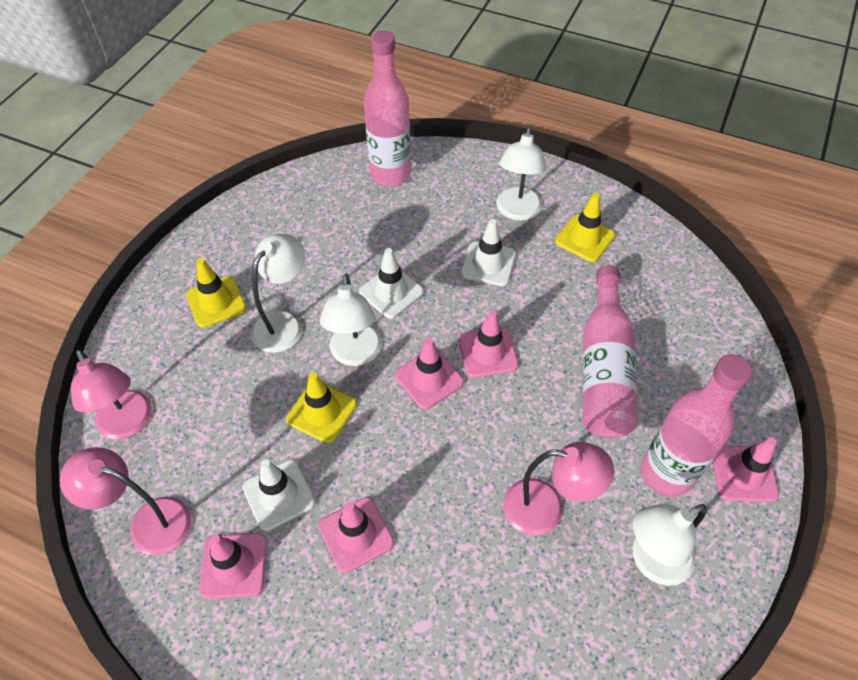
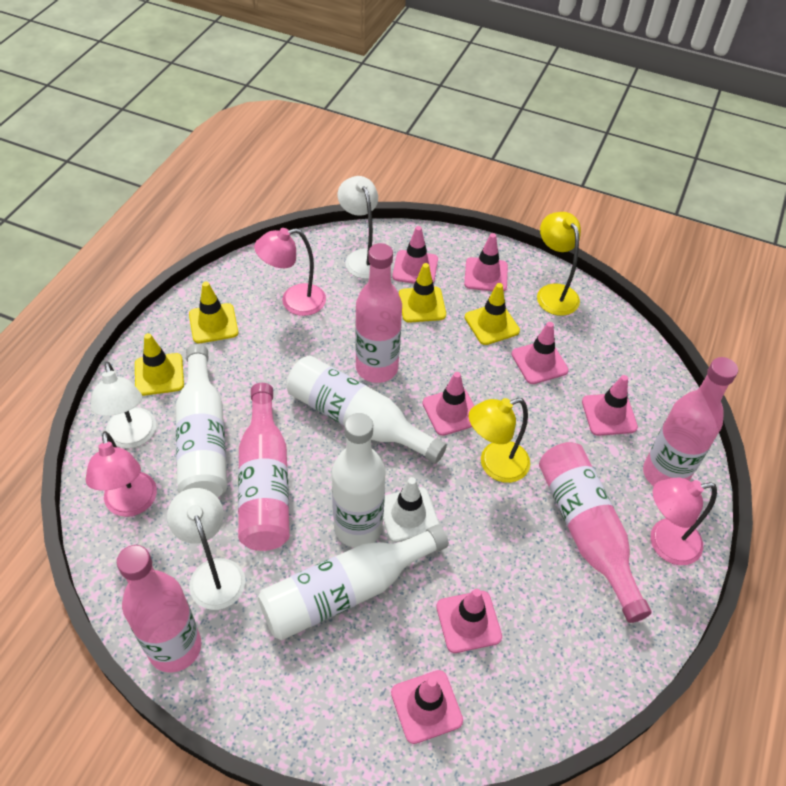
pink bottle: 3 -> 5
pink traffic cone: 5 -> 7
white bottle: 0 -> 4
white lamp: 4 -> 3
white traffic cone: 3 -> 1
yellow lamp: 0 -> 2
yellow traffic cone: 3 -> 4

